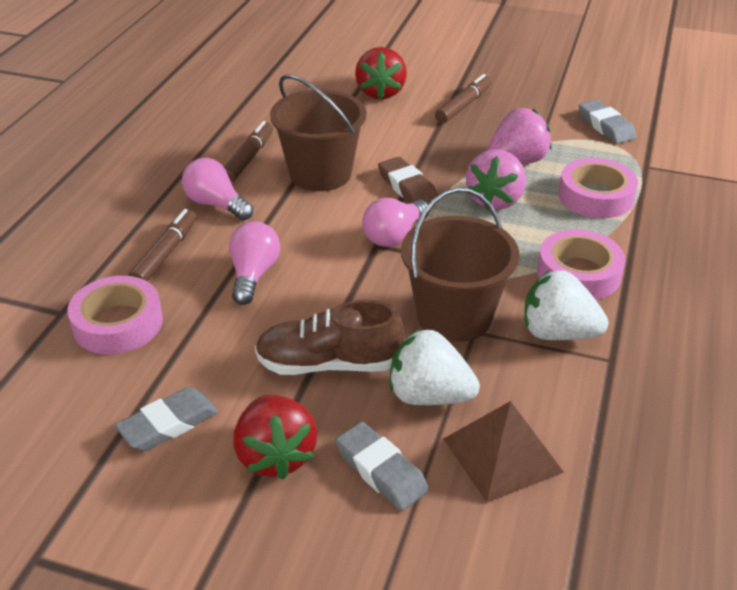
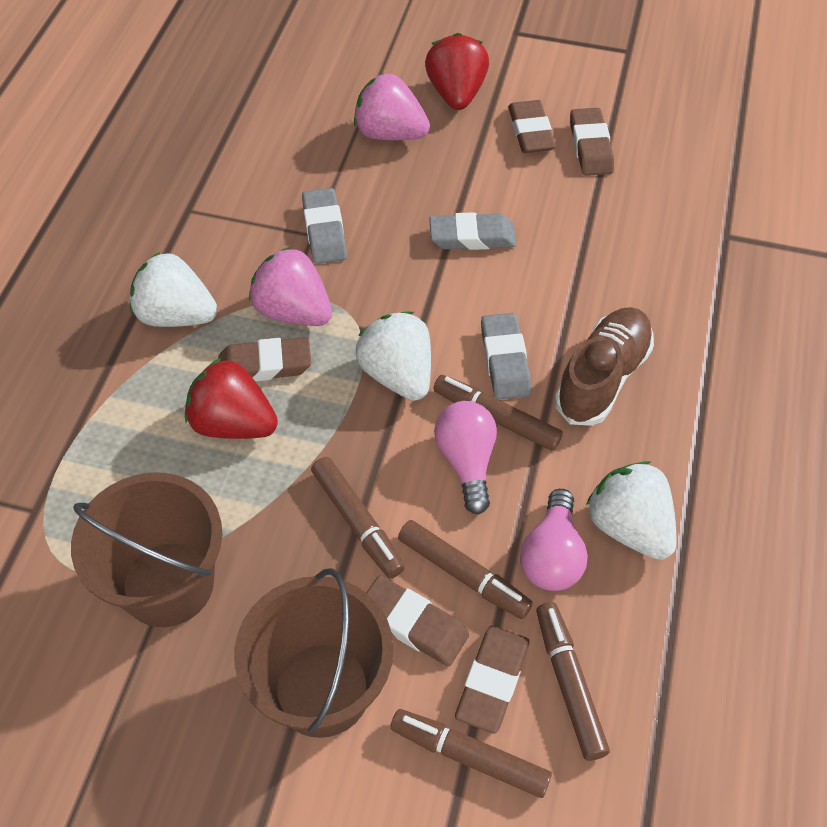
brown eraser: 1 -> 5
brown marker: 3 -> 5
brown pyramid: 1 -> 0
pink light bulb: 3 -> 2
pink tape: 3 -> 0
white strawberry: 2 -> 3

